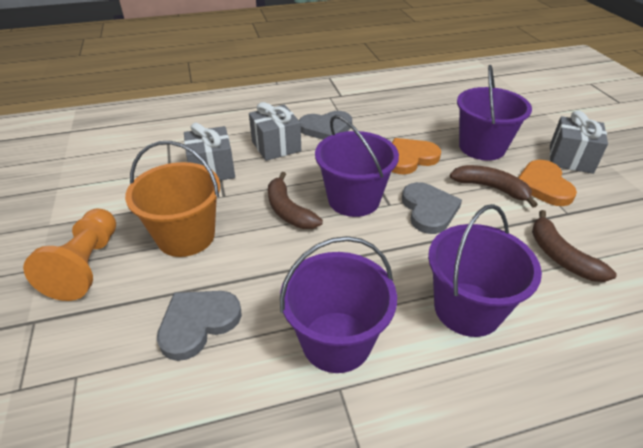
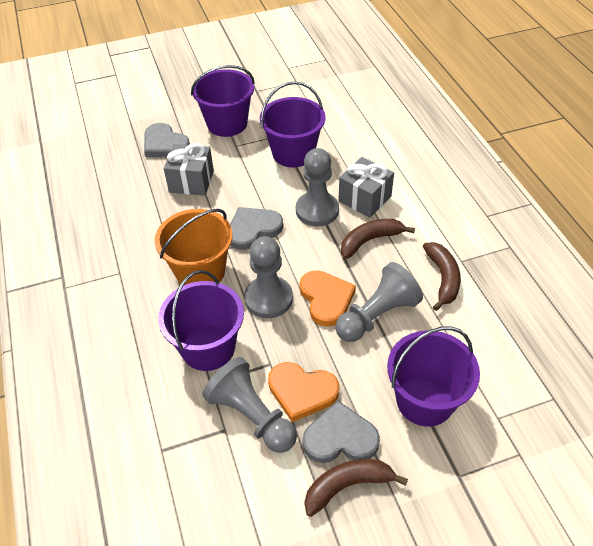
grey gift: 3 -> 2
grey pawn: 0 -> 4
orange pawn: 1 -> 0

